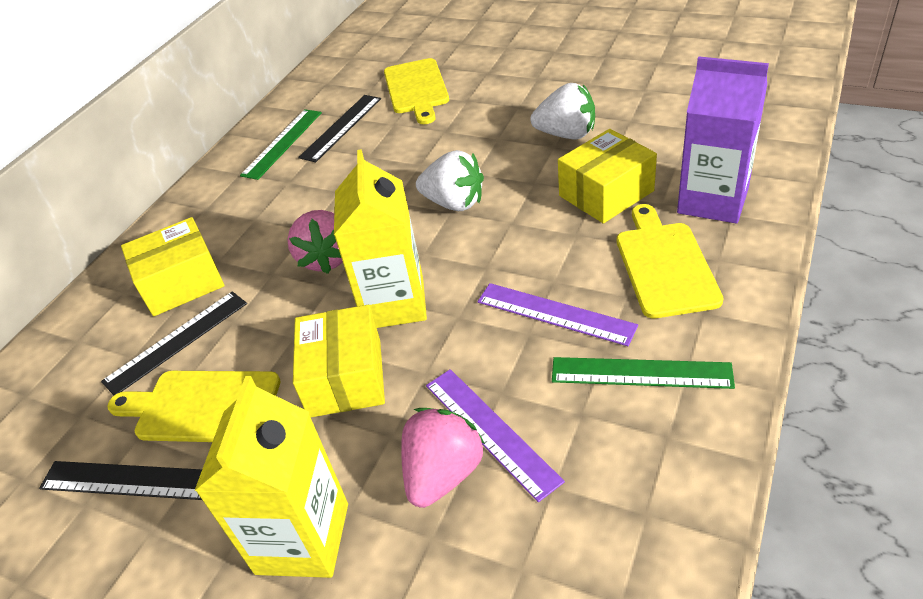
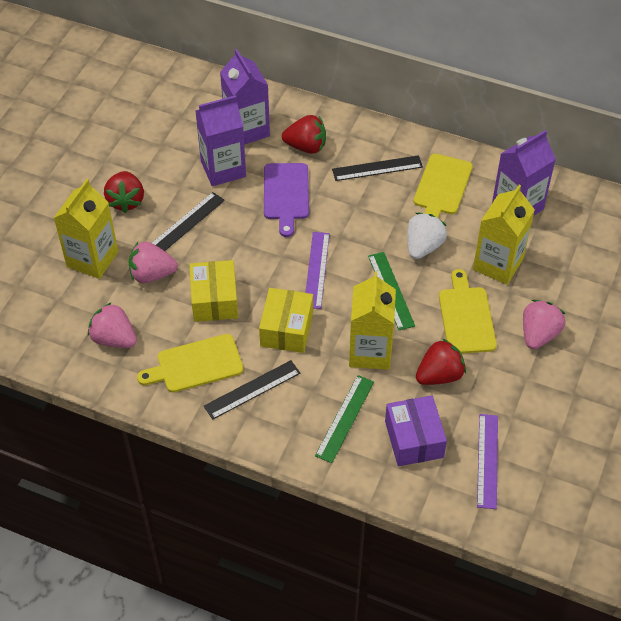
pink strawberry: 2 -> 3
purple box: 0 -> 1
purple carton: 1 -> 3
purple cutting board: 0 -> 1
red strawberry: 0 -> 3
white strawberry: 2 -> 1
yellow box: 3 -> 2
yellow carton: 2 -> 3

